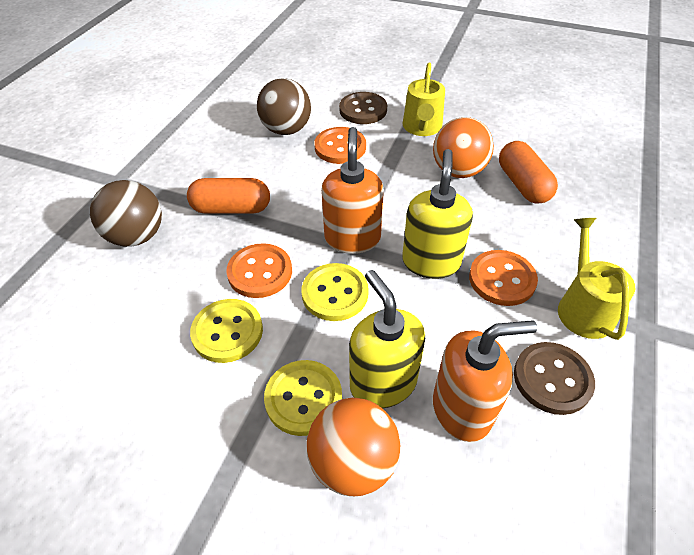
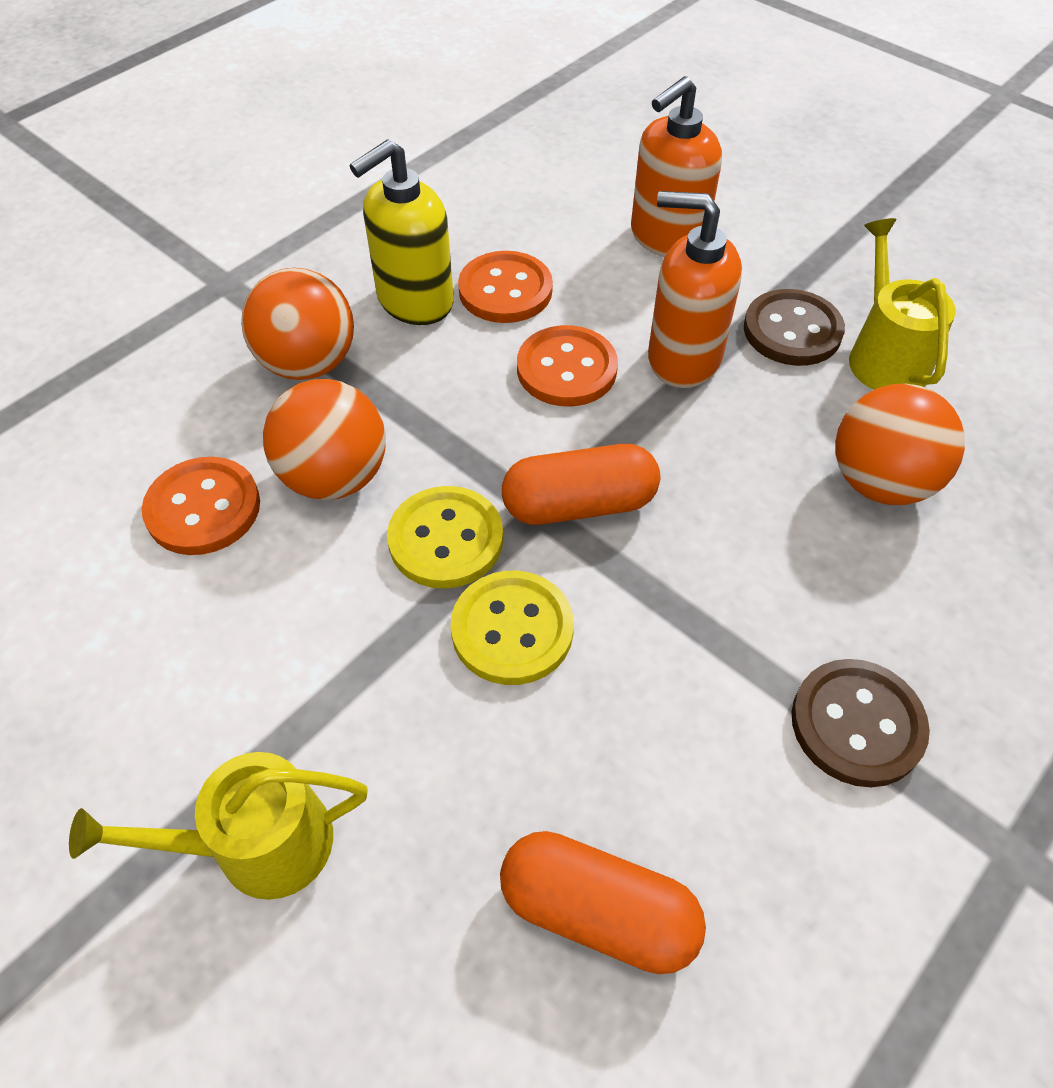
brown ball: 2 -> 0
orange ball: 2 -> 3
yellow button: 3 -> 2
yellow soap dispenser: 2 -> 1

